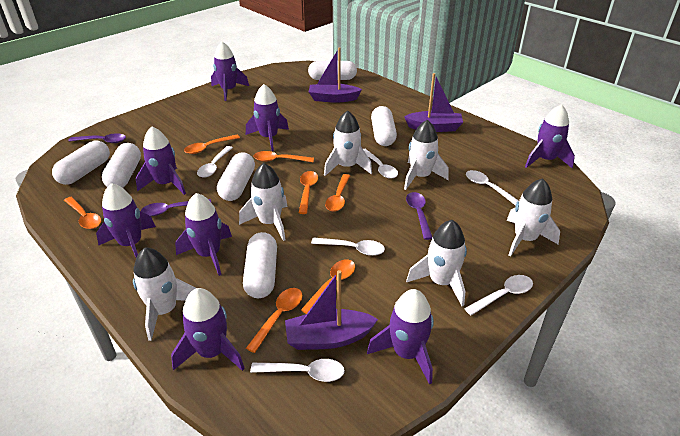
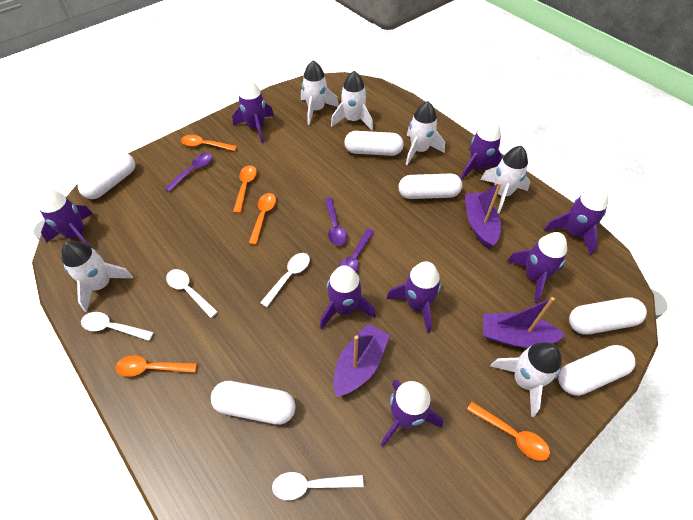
orange spoon: 7 -> 5
white spoon: 6 -> 4

